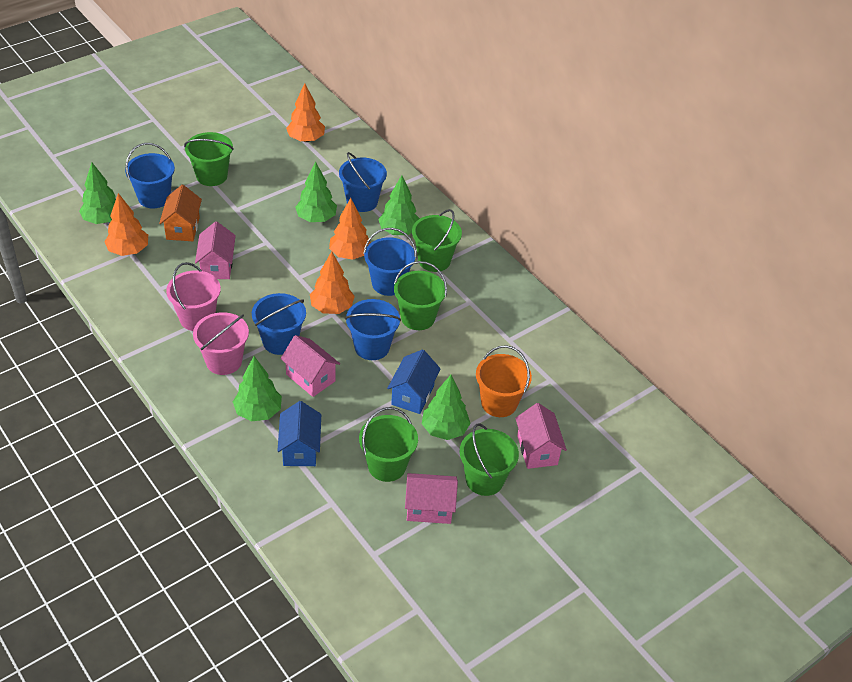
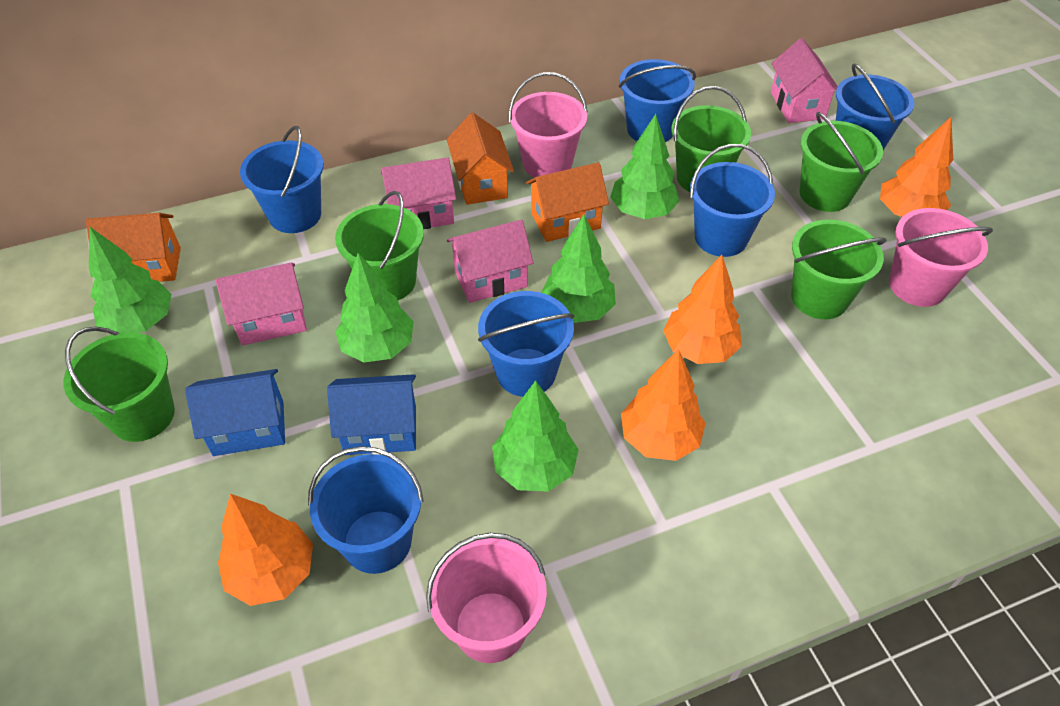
blue bucket: 5 -> 6
orange bucket: 1 -> 0
orange house: 1 -> 3
pink bucket: 2 -> 3

